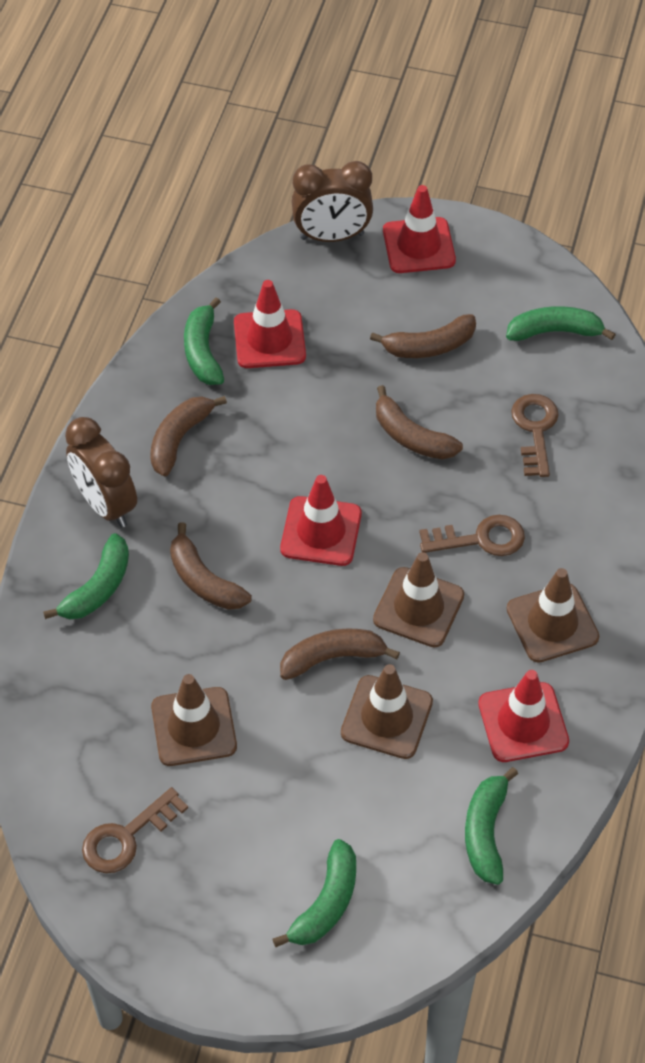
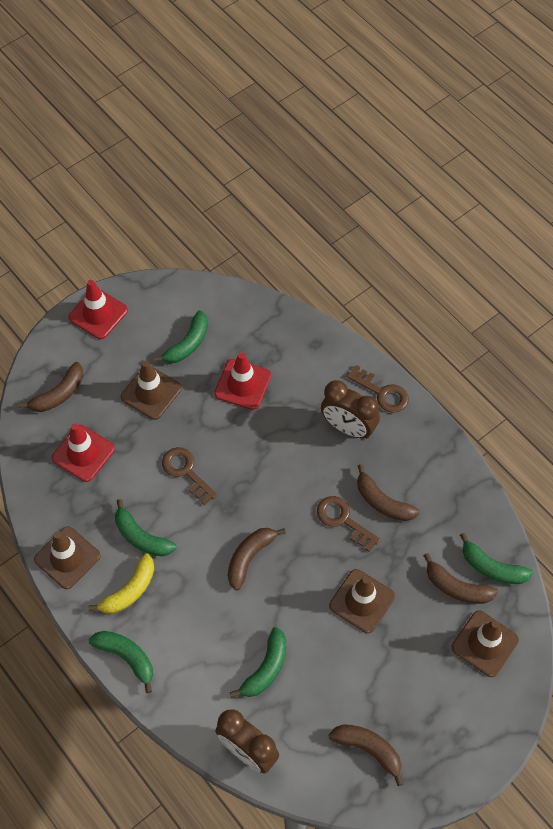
red traffic cone: 4 -> 3
yellow banana: 0 -> 1

